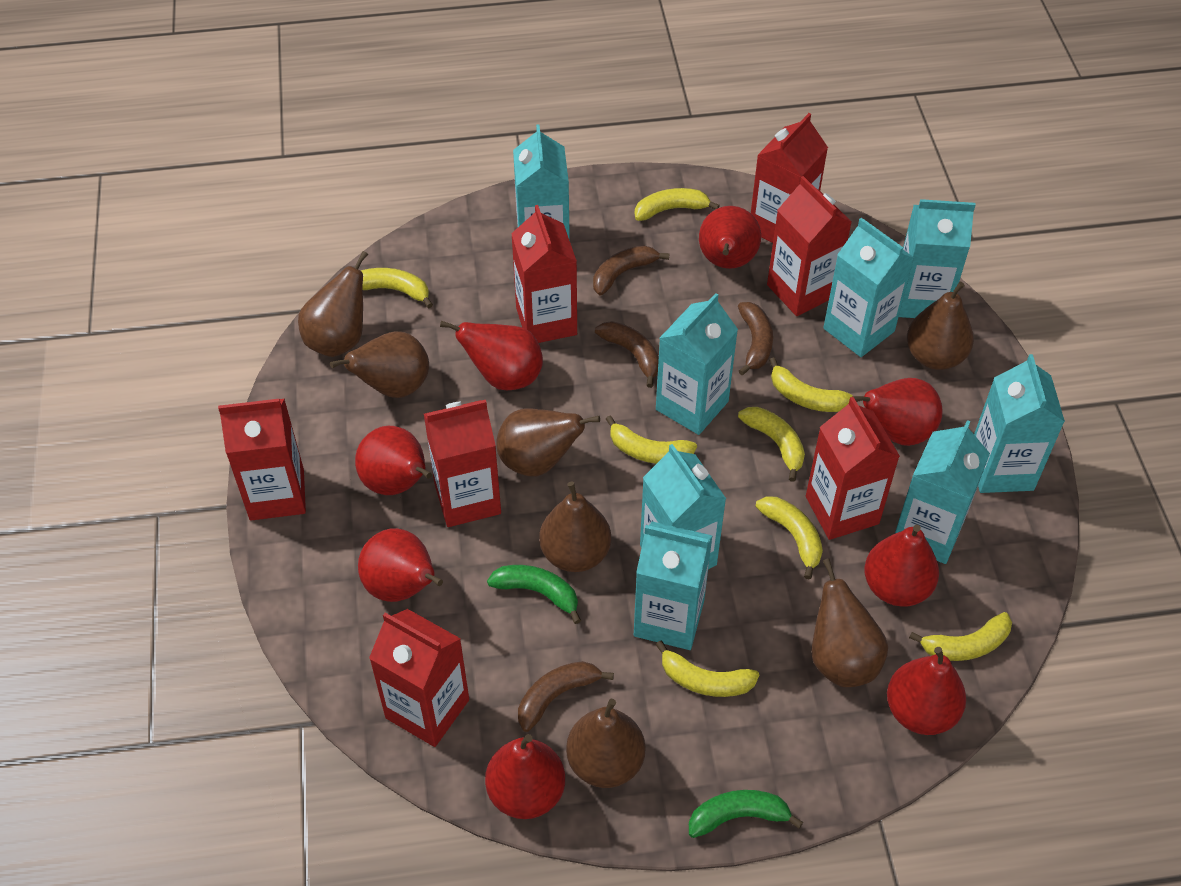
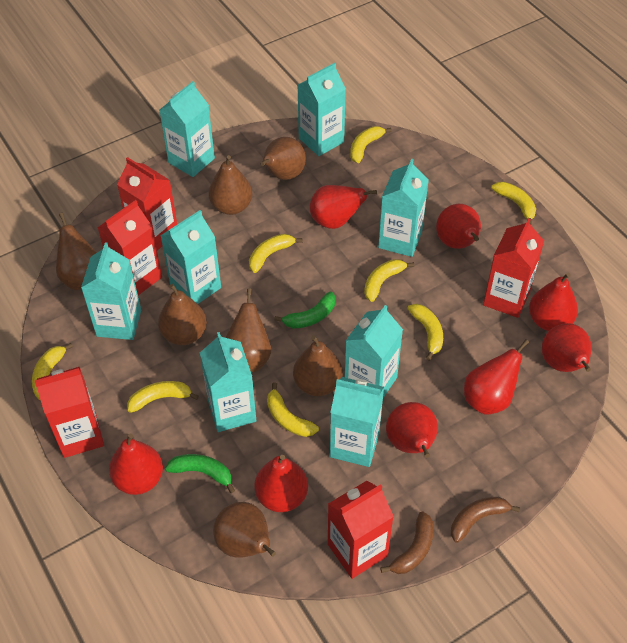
brown banana: 4 -> 2
red carton: 7 -> 5

